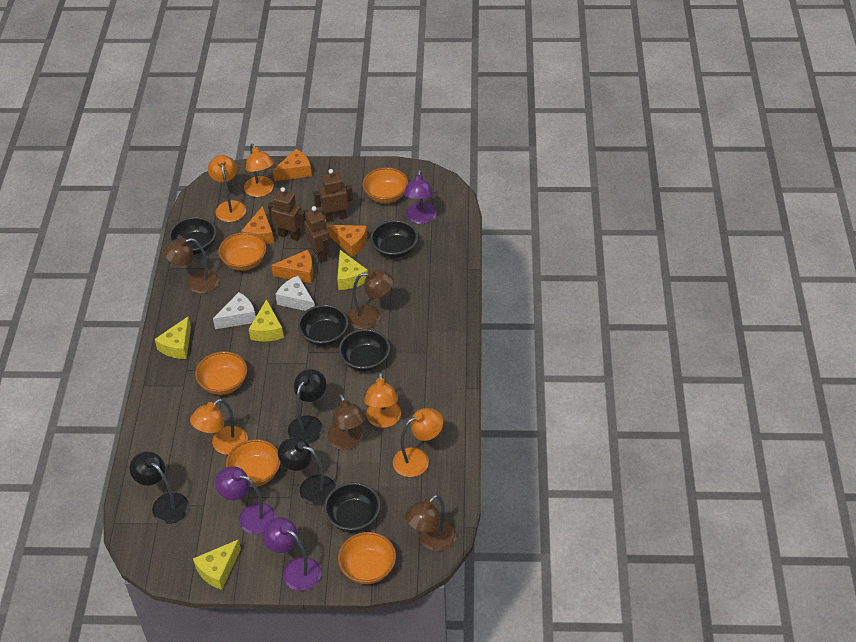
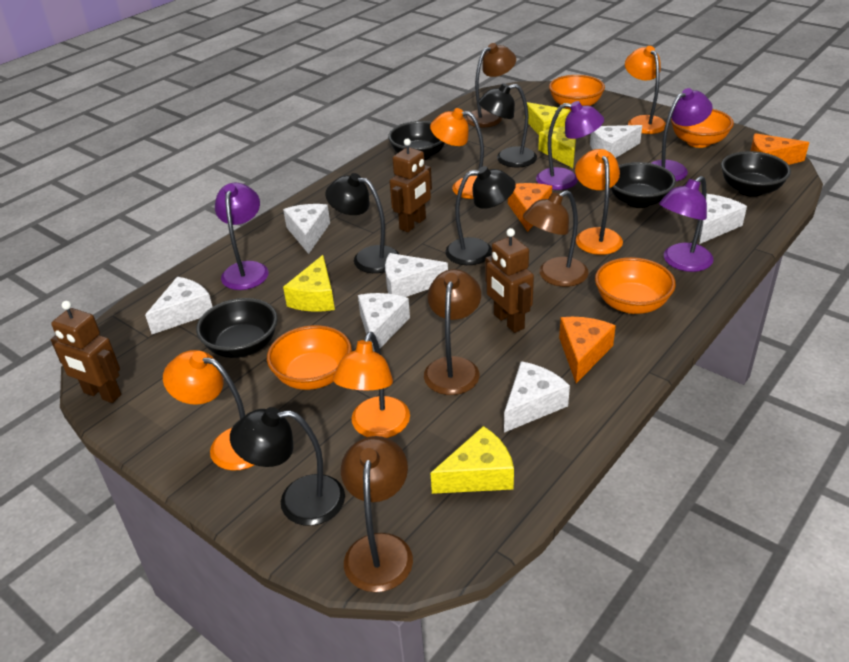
black bowl: 5 -> 4
black lamp: 3 -> 4
orange bowl: 5 -> 4
orange cheese: 4 -> 3
purple lamp: 3 -> 4
white cheese: 2 -> 7

